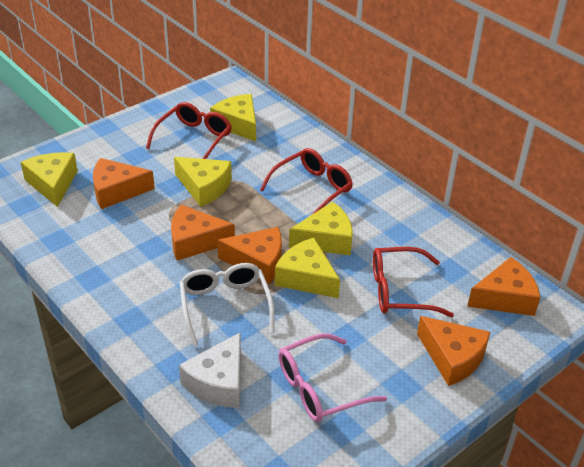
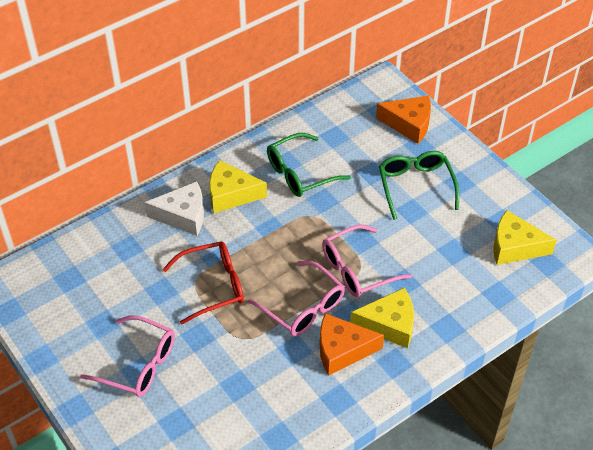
green glasses: 0 -> 2
orange cheese: 5 -> 2
pink glasses: 1 -> 3
red glasses: 3 -> 1
white glasses: 1 -> 0
yellow cheese: 5 -> 3

